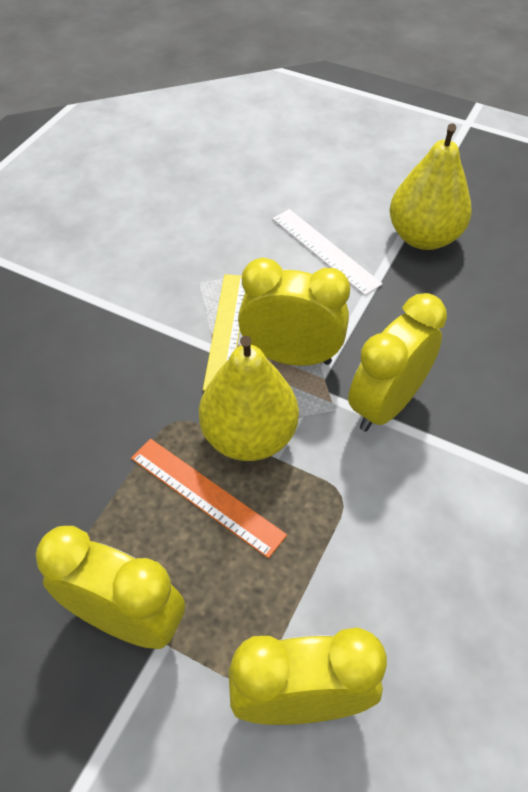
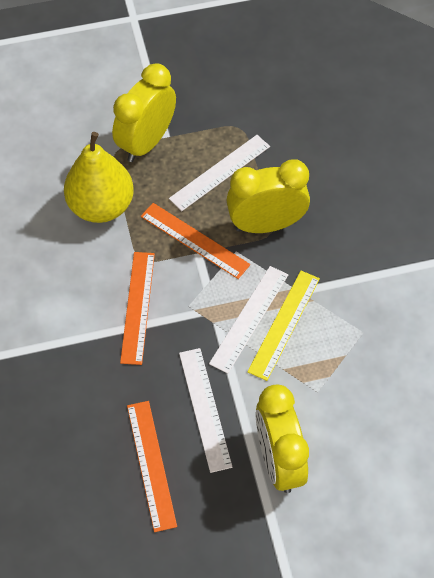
orange ruler: 1 -> 3
white ruler: 1 -> 3
yellow clock: 4 -> 3
yellow pear: 2 -> 1

